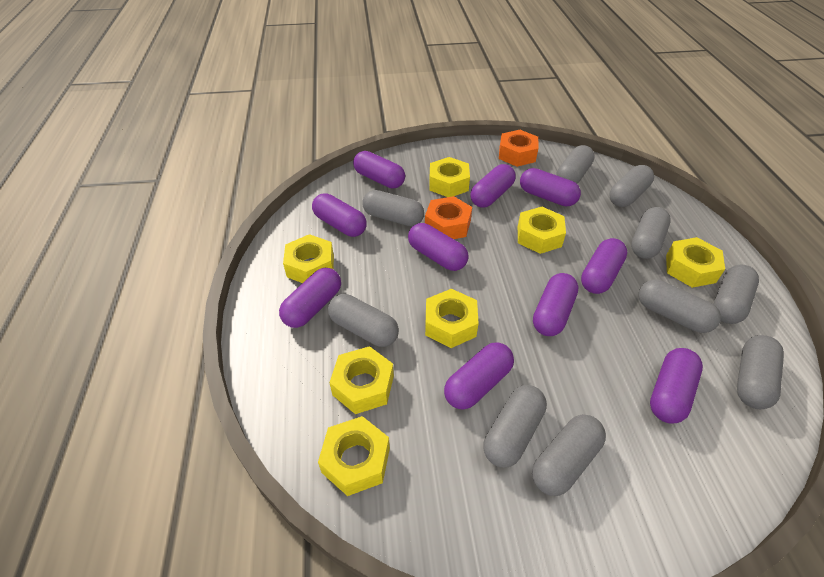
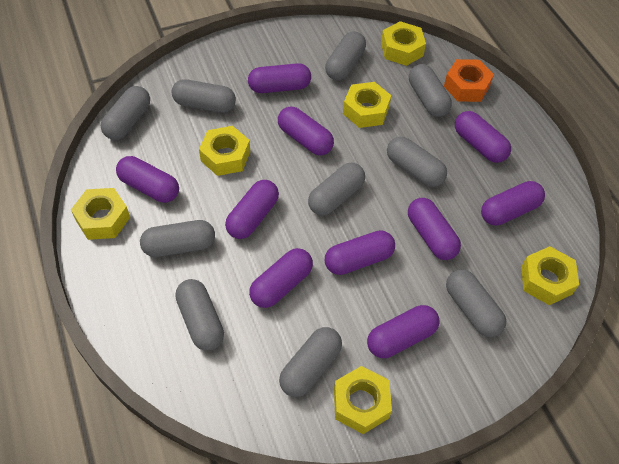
orange nut: 2 -> 1
yellow nut: 7 -> 6

